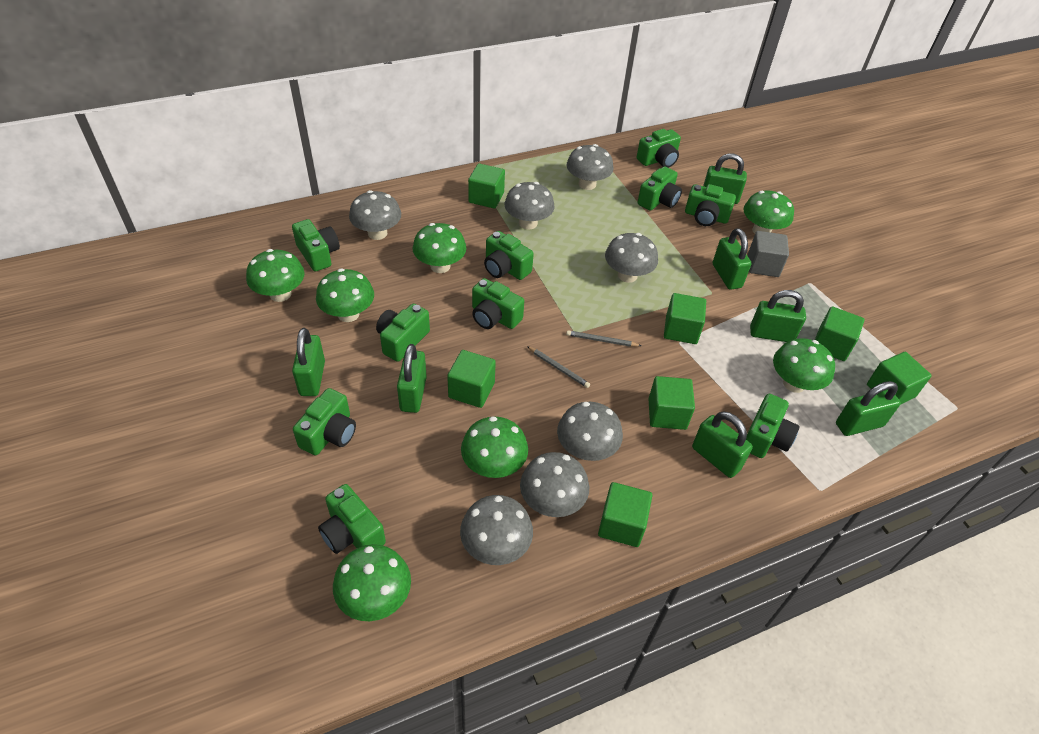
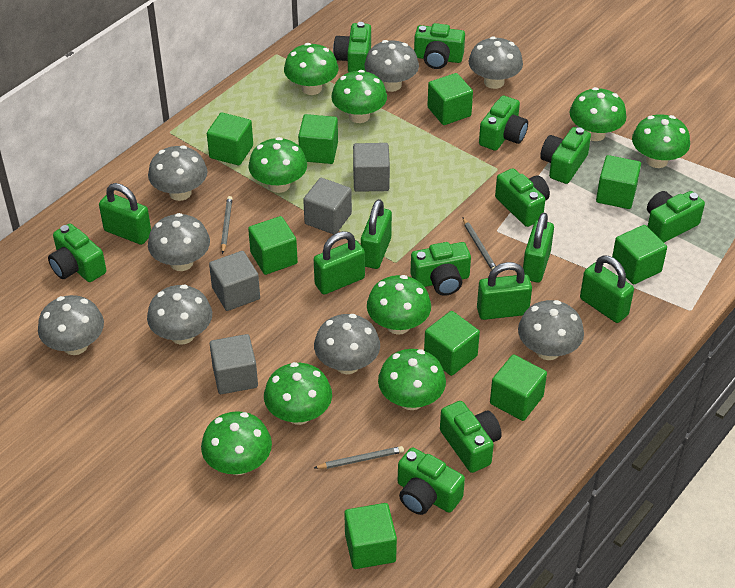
green cube: 7 -> 9
green mushroom: 7 -> 9
green padlock: 7 -> 6
grey cube: 1 -> 4
grey mushroom: 7 -> 8
grey pencil: 2 -> 3

